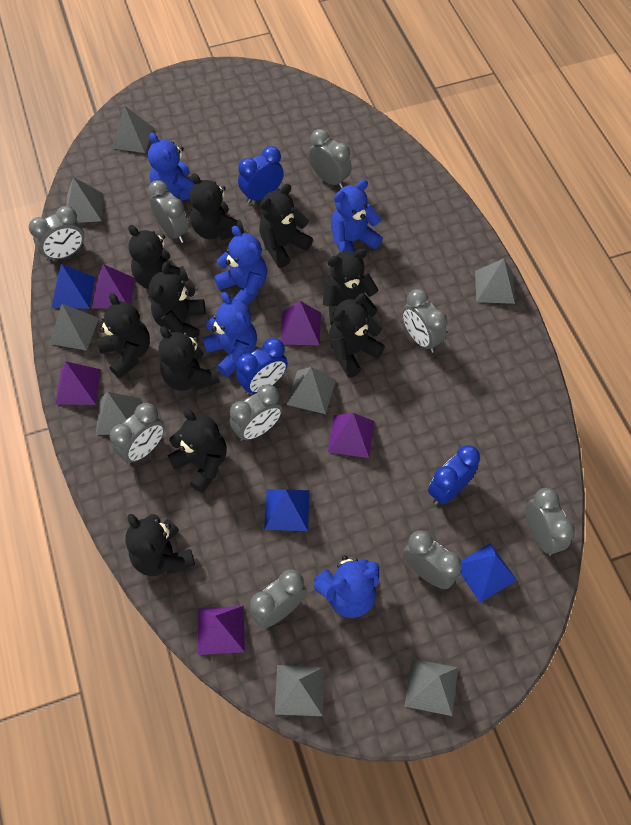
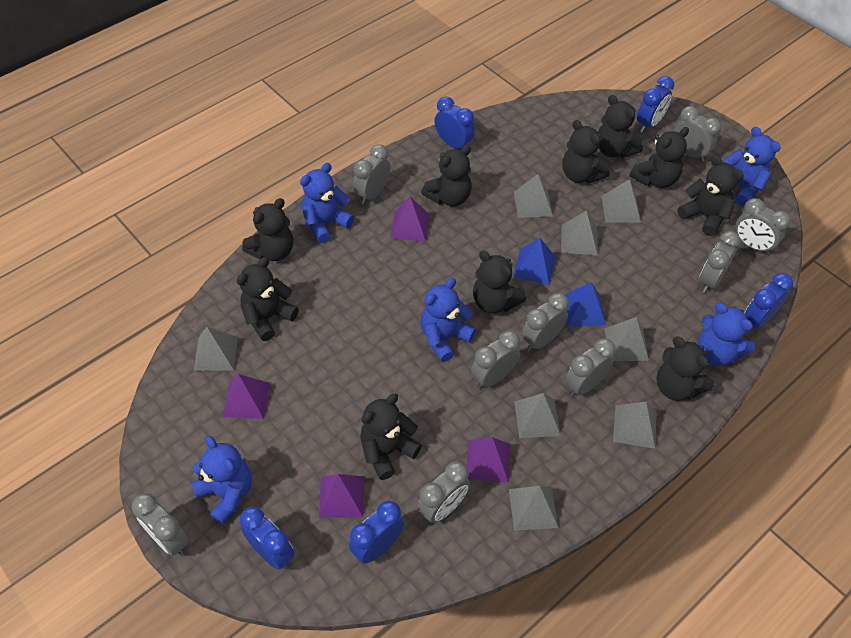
blue clock: 3 -> 5
blue pyramid: 3 -> 2
purple pyramid: 5 -> 4

